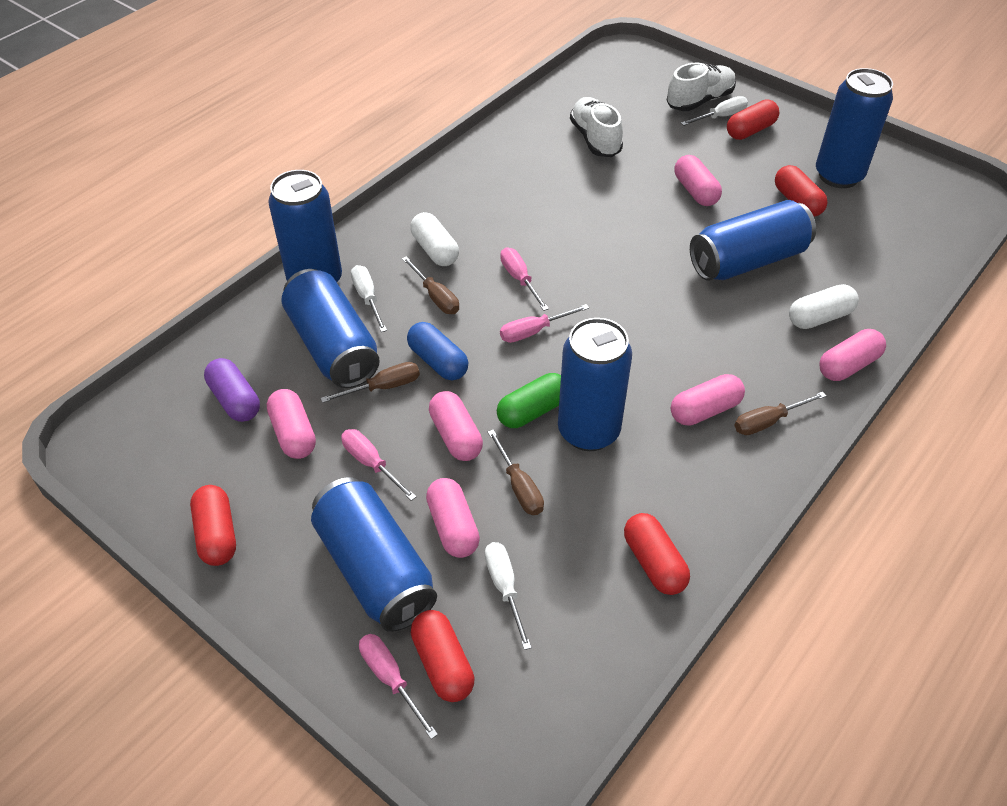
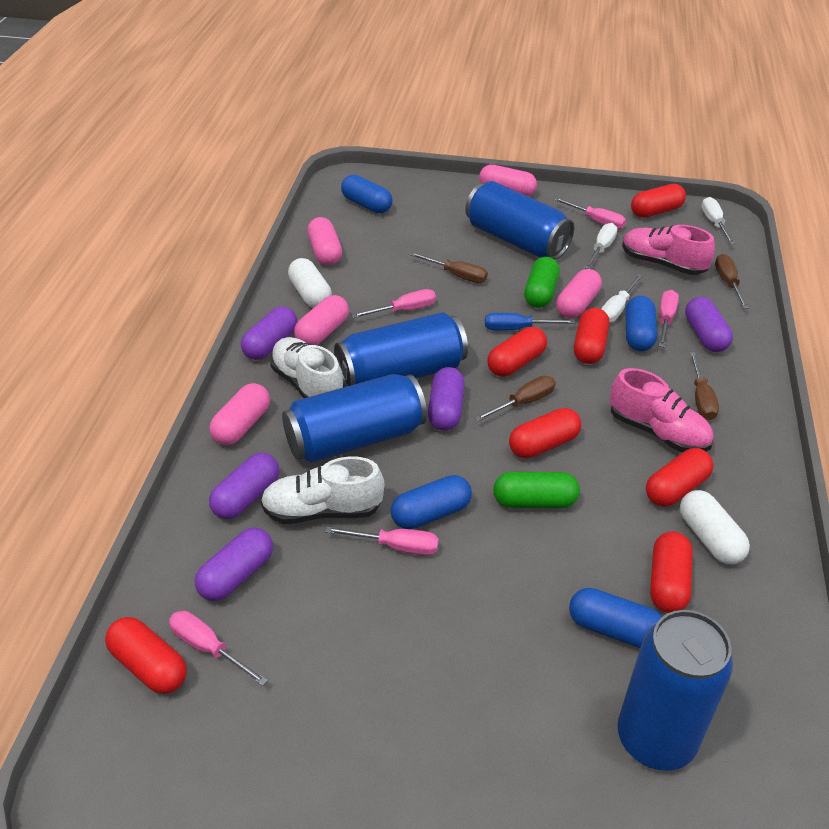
blue can: 6 -> 4
blue capsule: 1 -> 4
blue screwdriver: 0 -> 1
green capsule: 1 -> 2
pink capsule: 6 -> 5
pink screwdriver: 4 -> 5
pink shoe: 0 -> 2
purple capsule: 1 -> 5
red capsule: 5 -> 7

